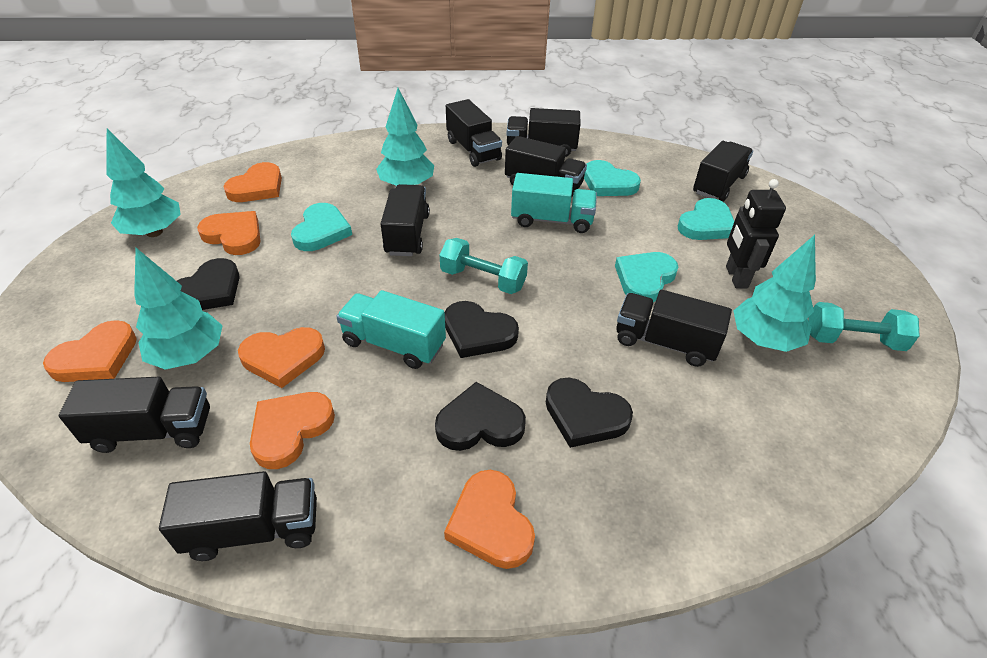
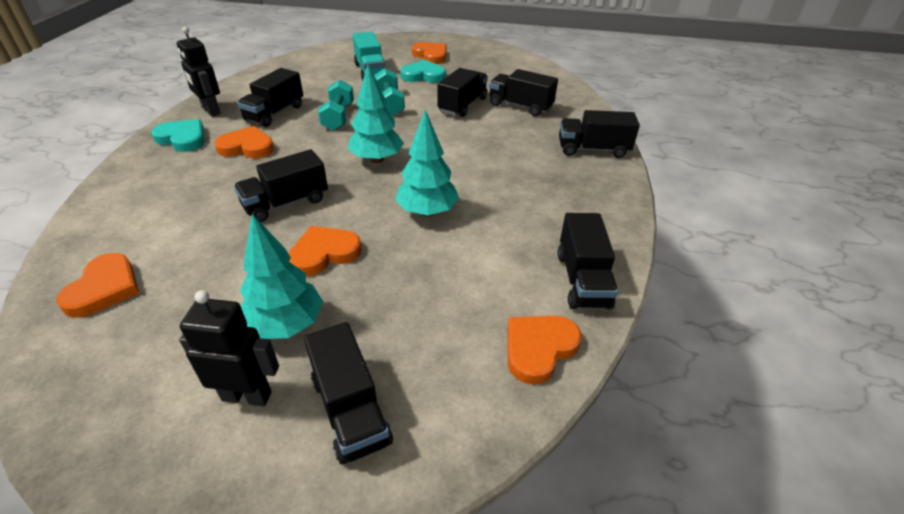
black heart: 4 -> 0
black robot: 1 -> 2
black truck: 8 -> 7
orange heart: 6 -> 5
turquoise heart: 4 -> 2
turquoise tree: 4 -> 3
turquoise truck: 2 -> 1

